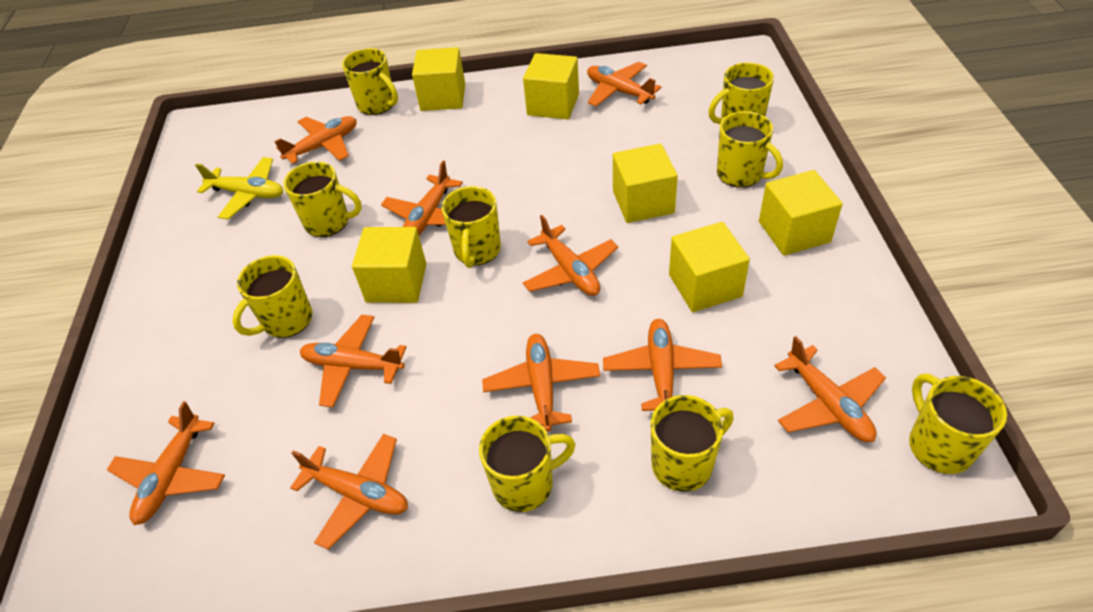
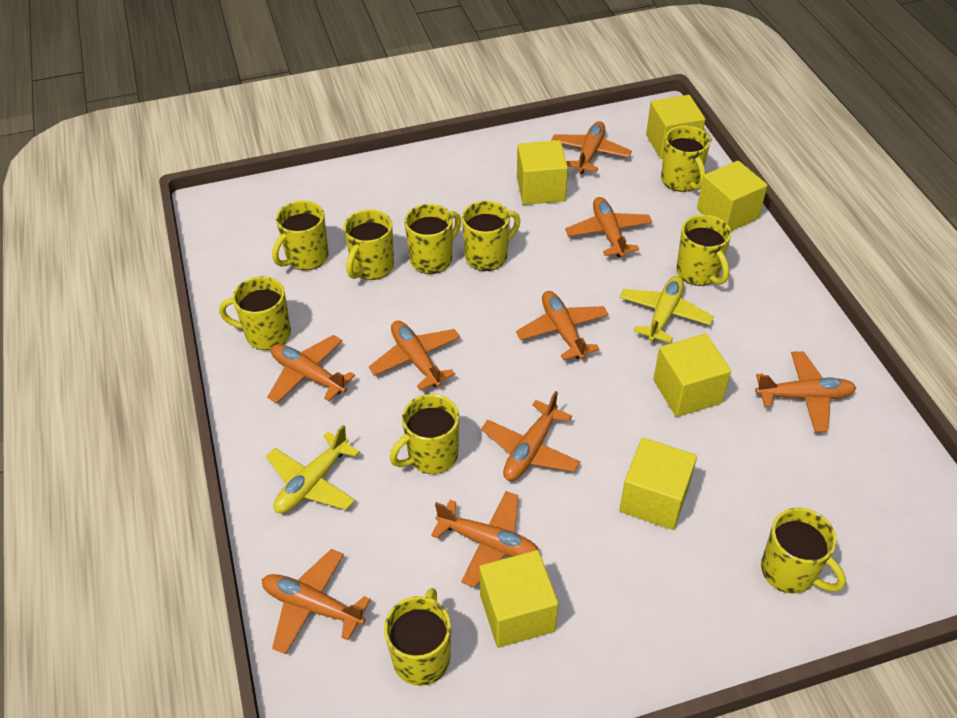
orange plane: 10 -> 9
yellow mug: 9 -> 10
yellow plane: 1 -> 2

